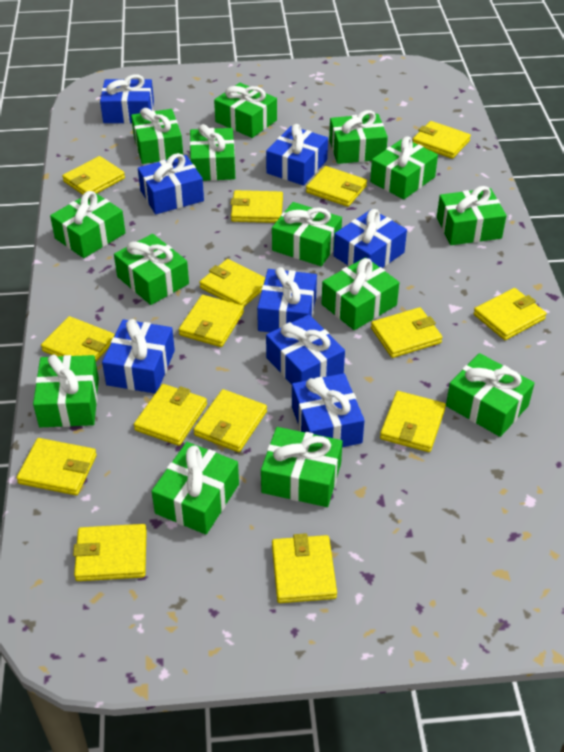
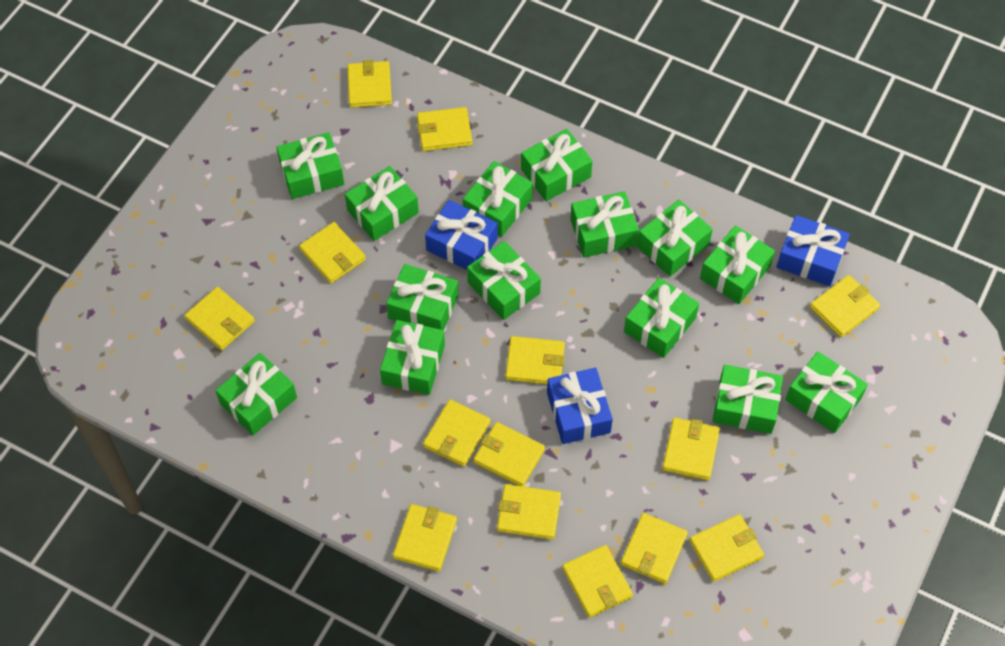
blue gift: 8 -> 3
yellow wallet: 15 -> 14

